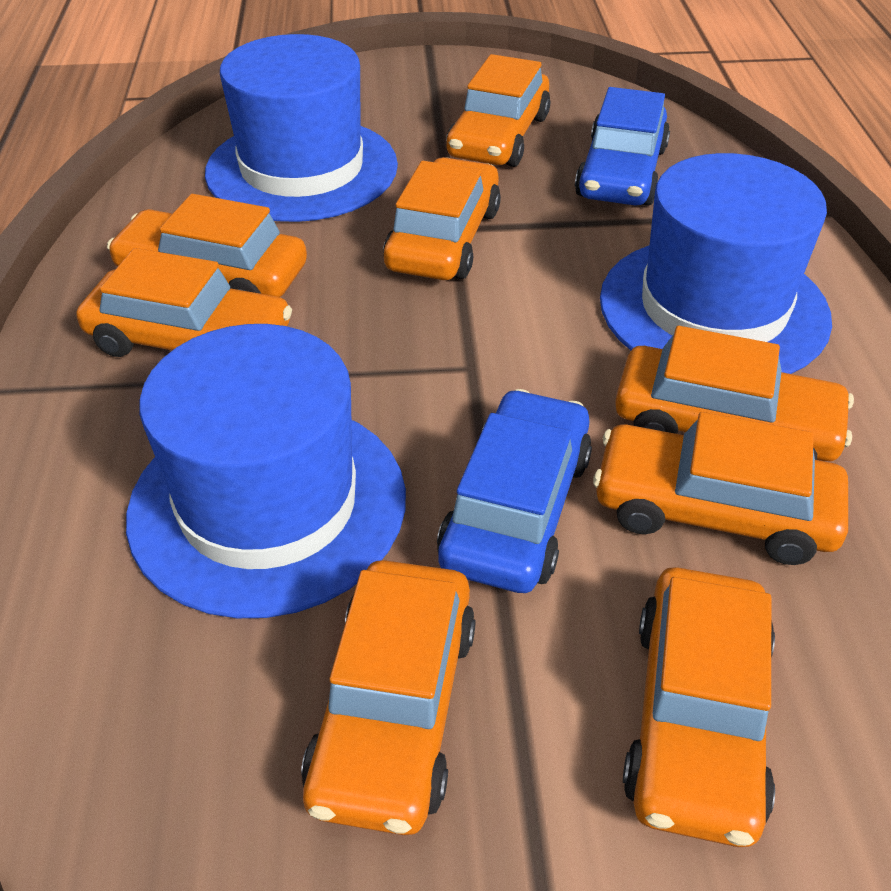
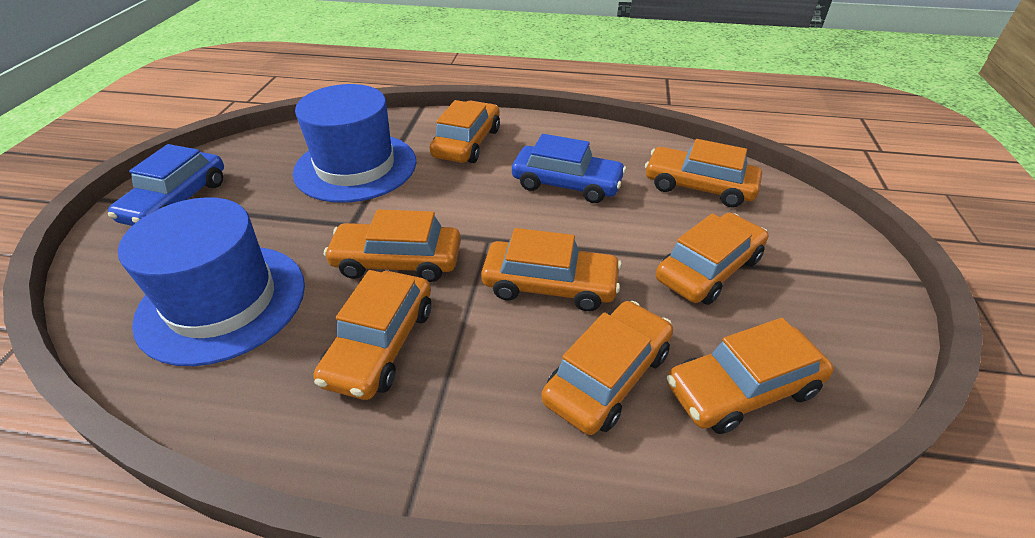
blue hat: 3 -> 2

